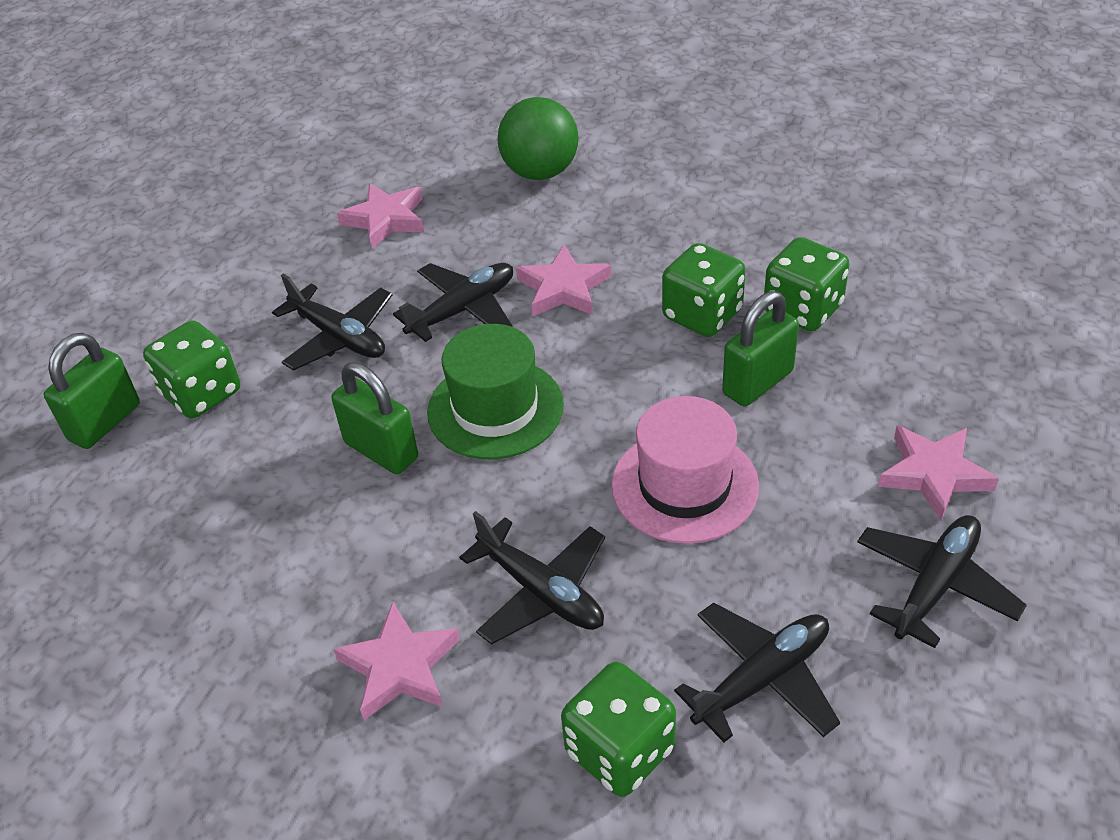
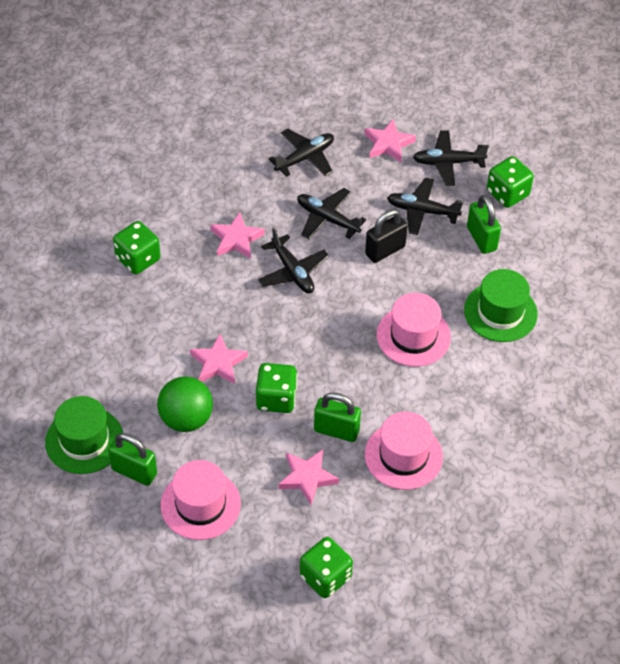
black padlock: 0 -> 1
green hat: 1 -> 2
pink hat: 1 -> 3

